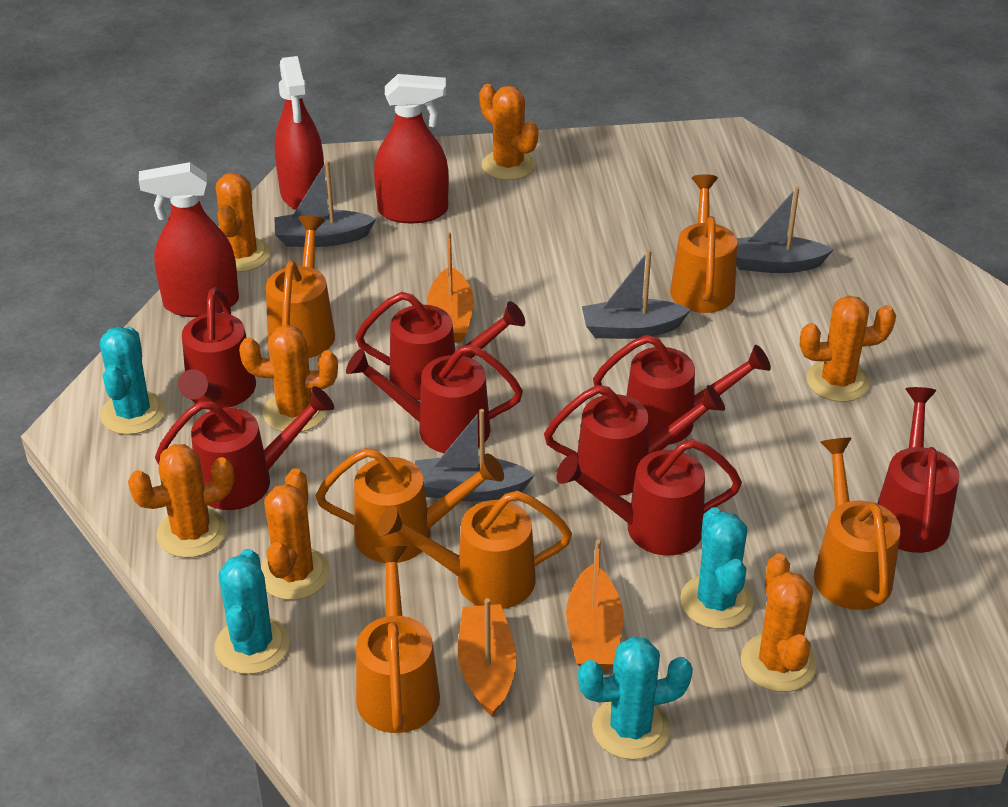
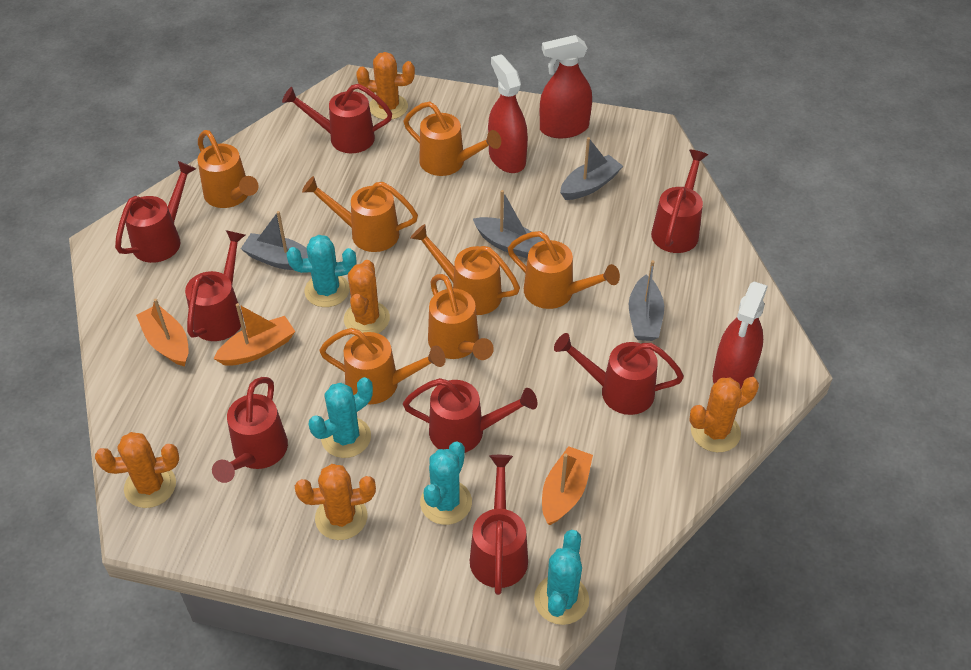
orange cactus: 7 -> 5
orange watering can: 6 -> 7

